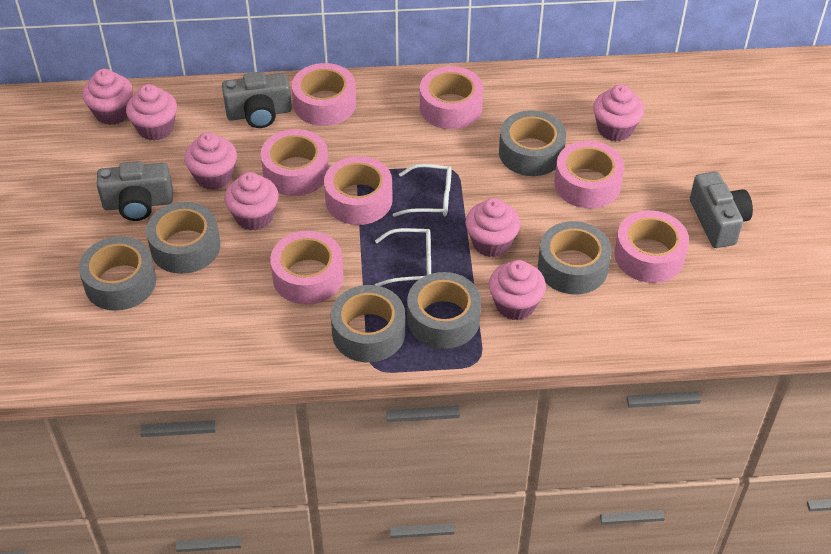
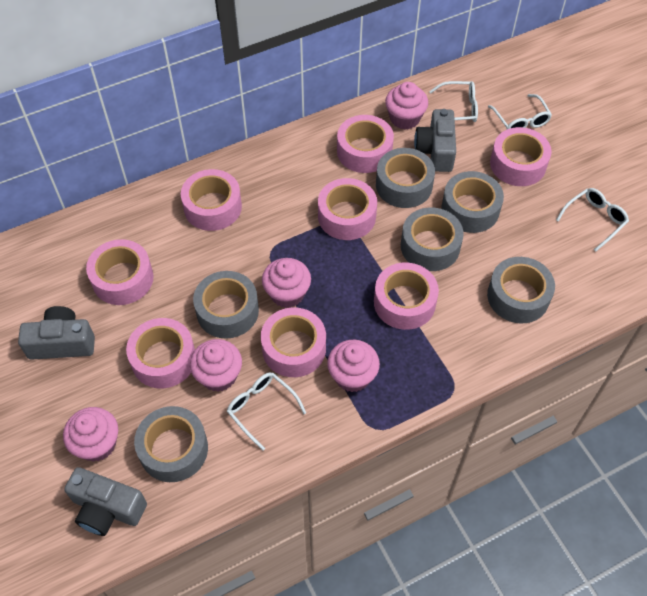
pink cupcake: 7 -> 5
pink tape: 7 -> 8
white glasses: 2 -> 4

